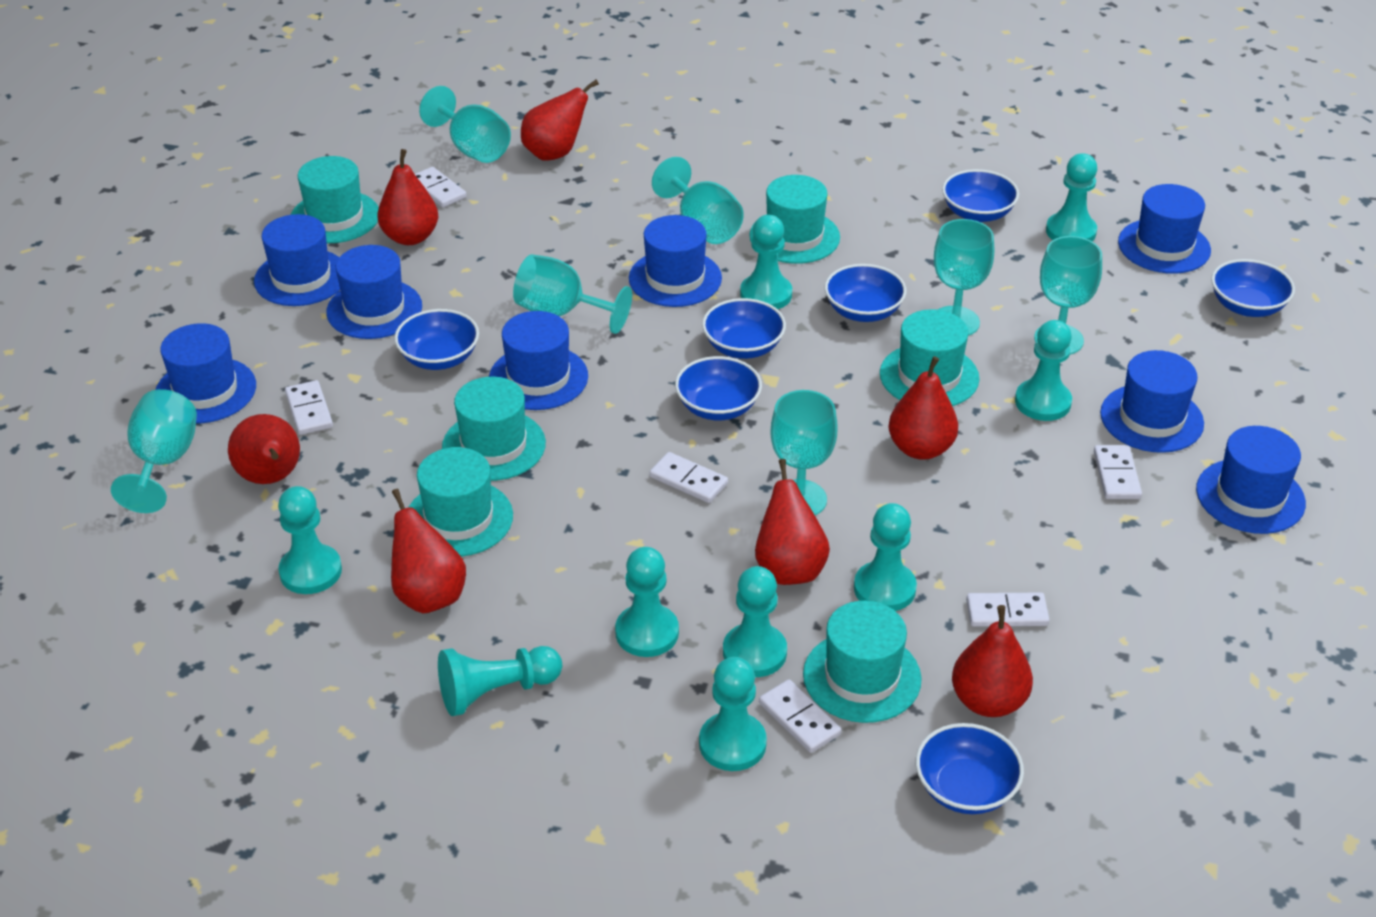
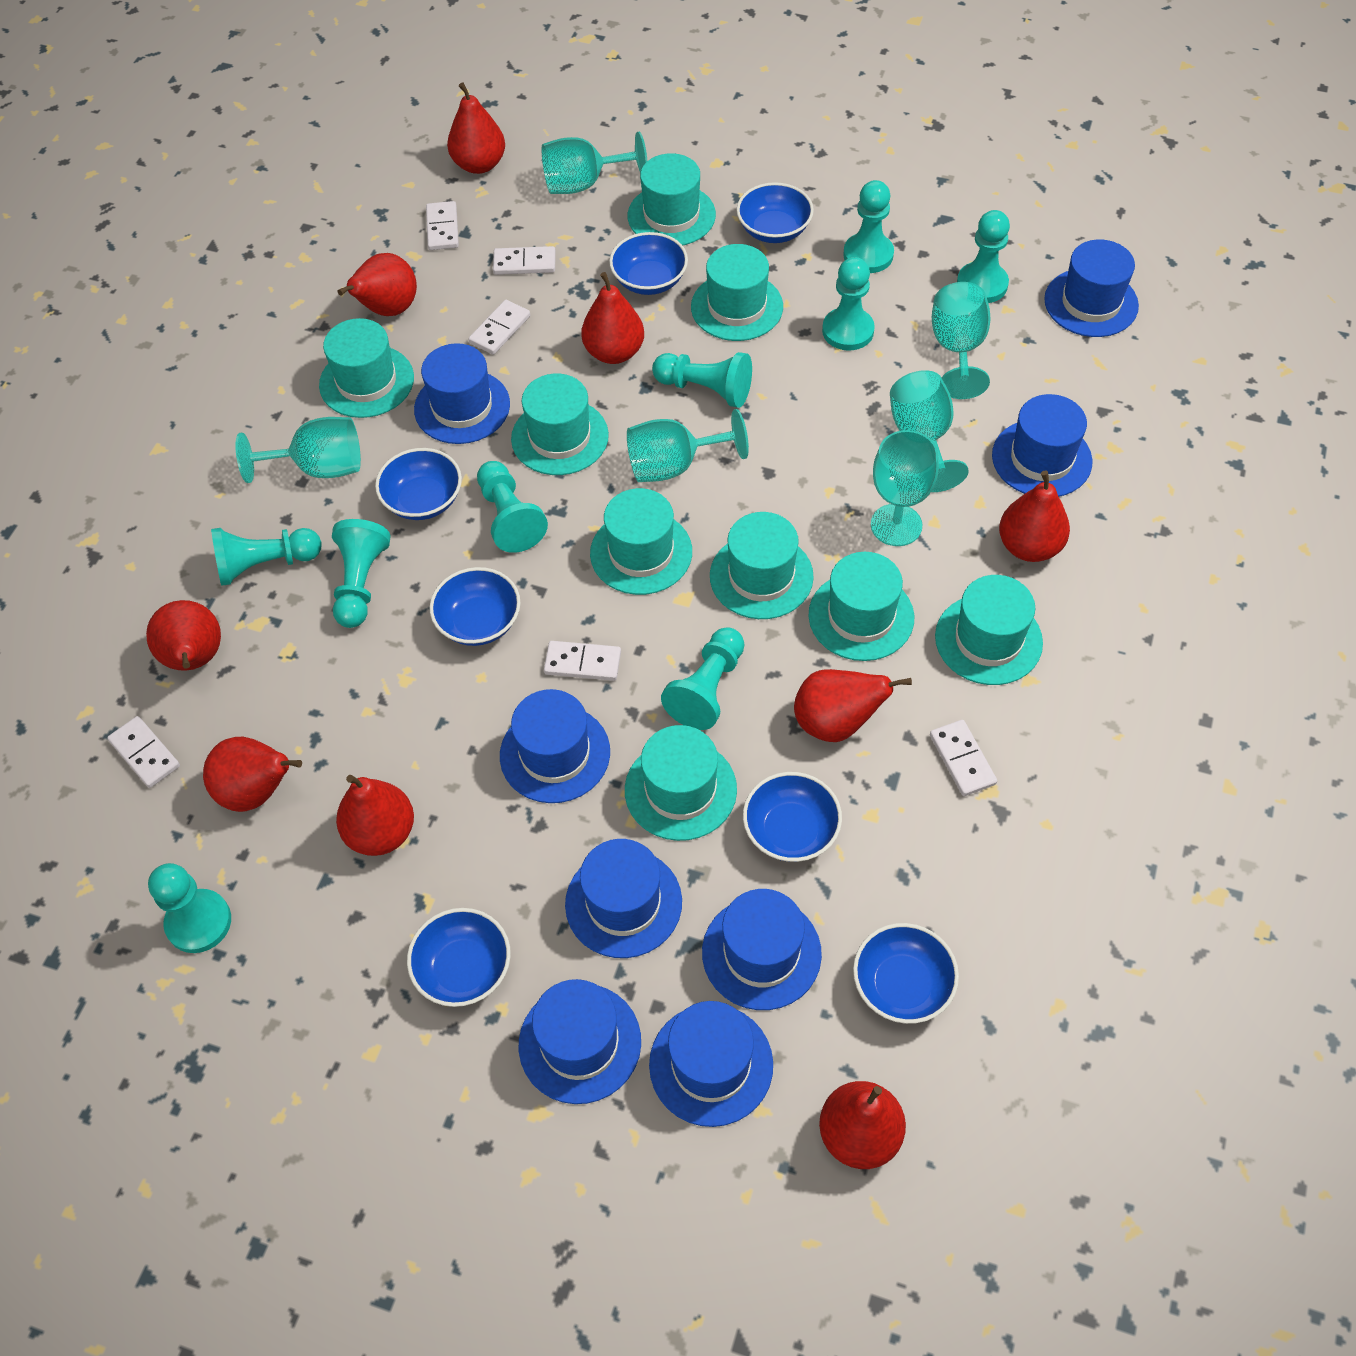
red pear: 7 -> 9
turquoise goblet: 7 -> 6
turquoise hat: 6 -> 9

